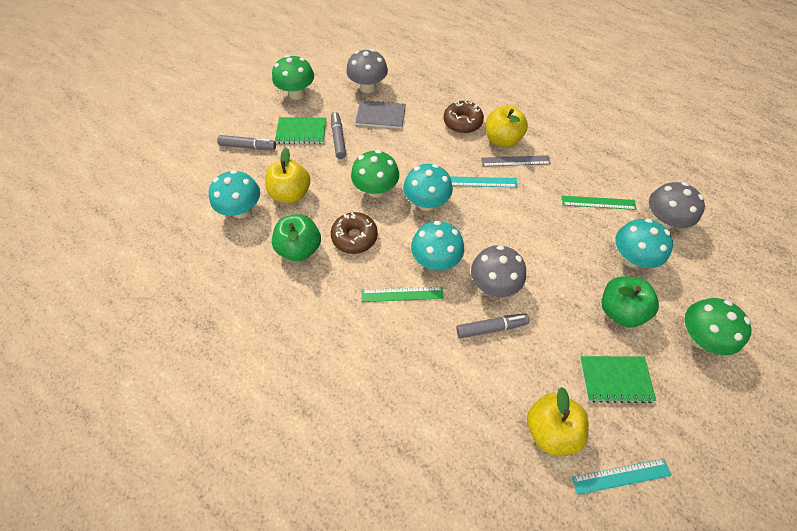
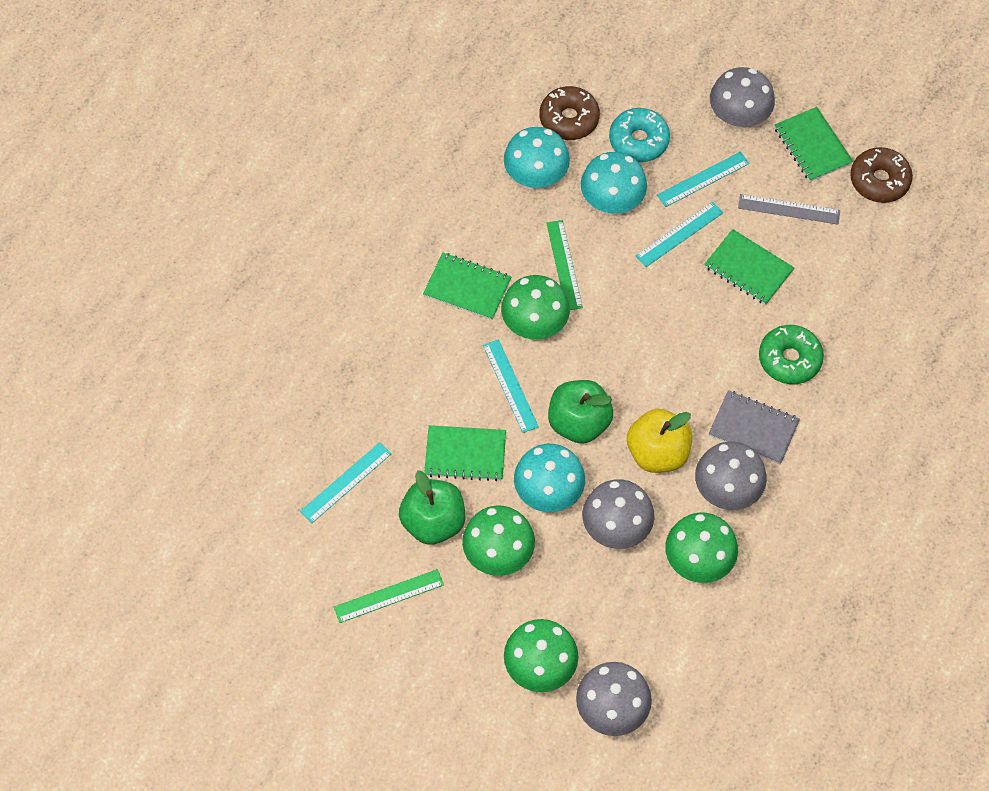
green donut: 0 -> 1
green mushroom: 3 -> 4
green notebook: 2 -> 4
grey marker: 3 -> 0
grey mushroom: 3 -> 4
turquoise donut: 0 -> 1
turquoise mushroom: 4 -> 3
turquoise ruler: 2 -> 4
yellow apple: 3 -> 1

